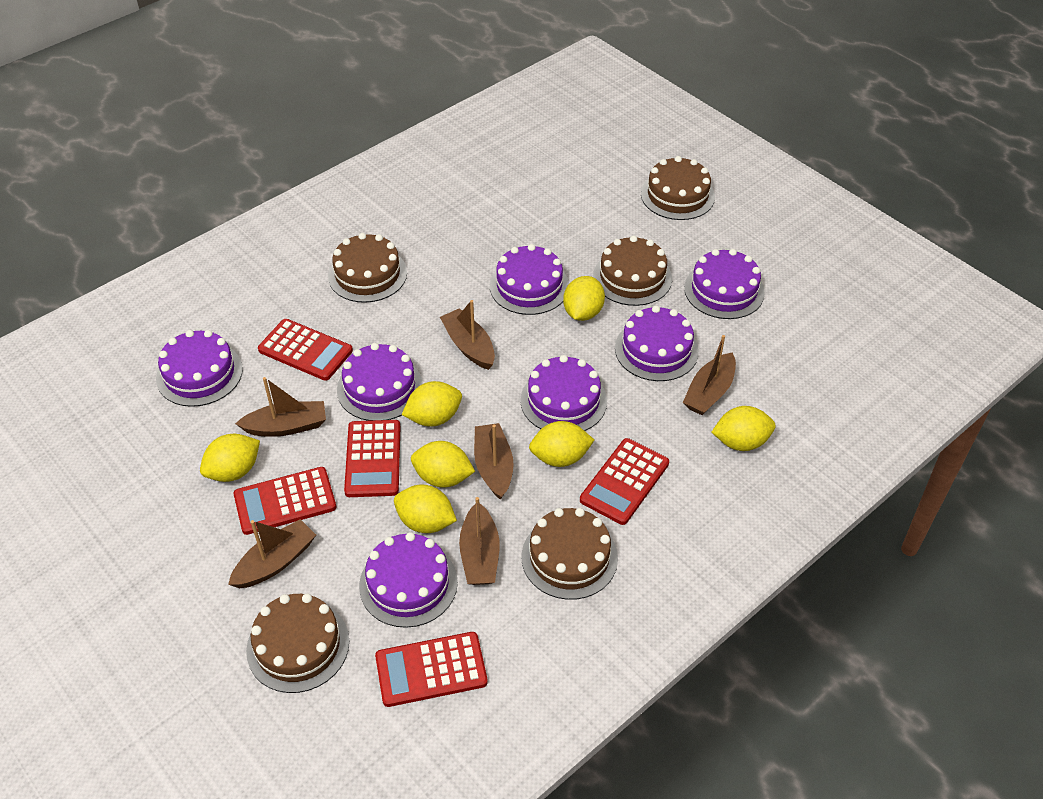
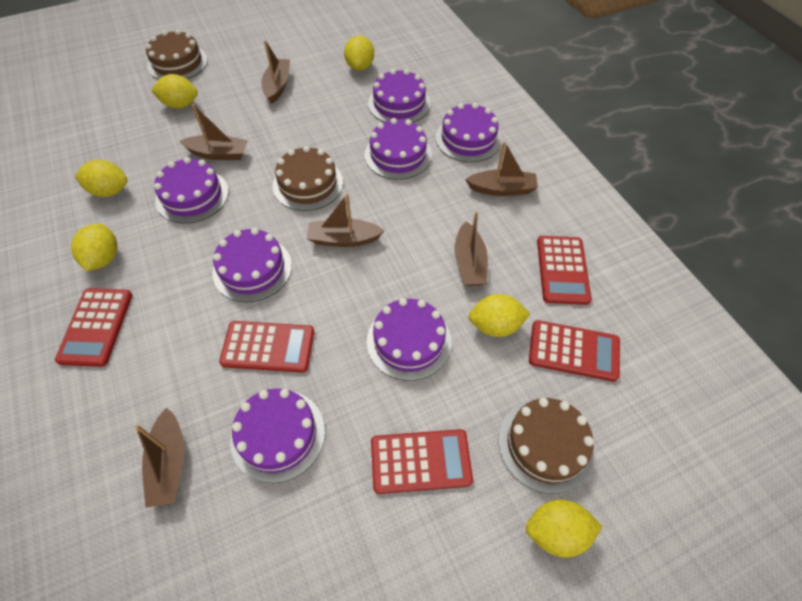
brown cake: 5 -> 3
yellow lemon: 7 -> 6

